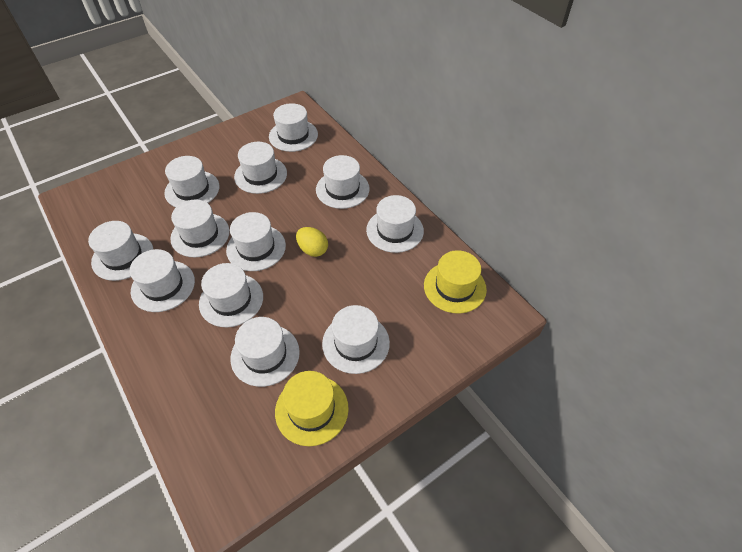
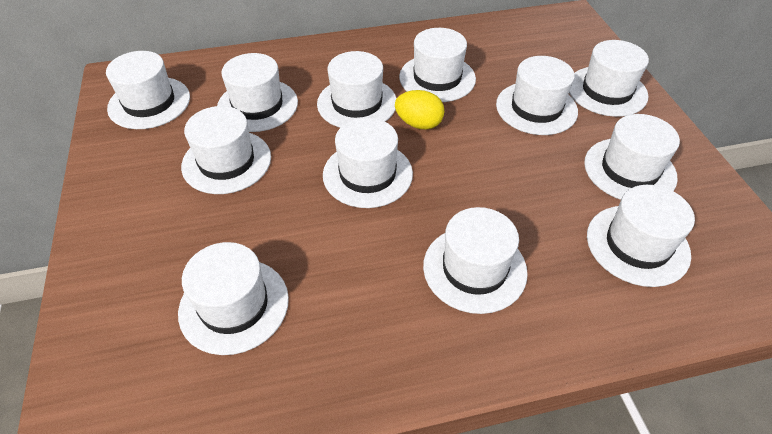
yellow hat: 2 -> 0

